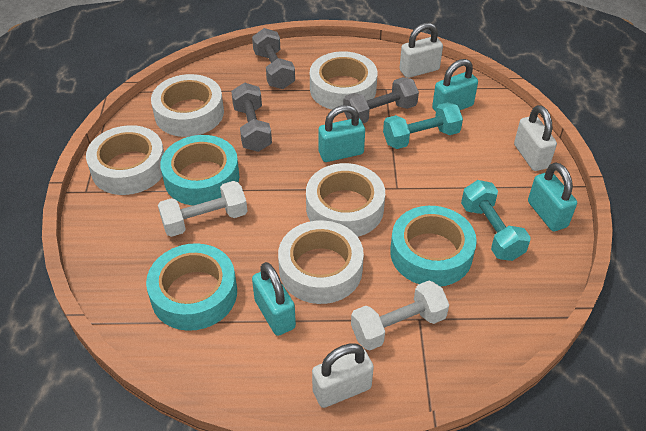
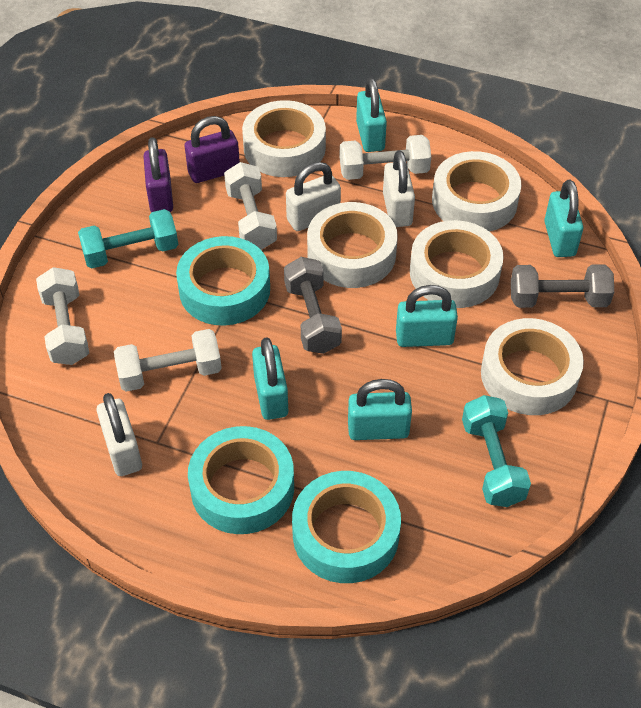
grey dumbbell: 3 -> 2
purple padlock: 0 -> 2
turquoise padlock: 4 -> 5
white dumbbell: 2 -> 4

